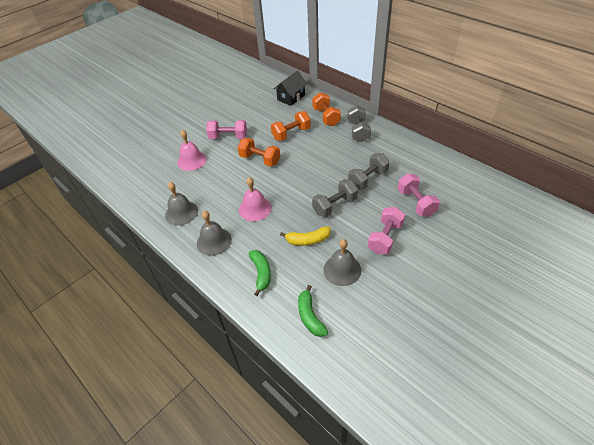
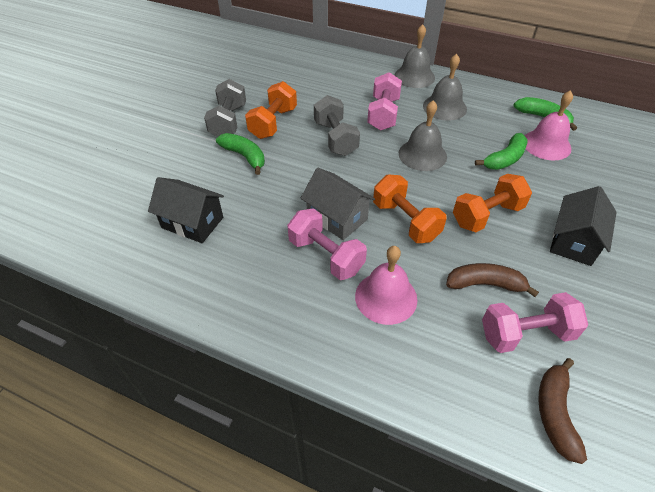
black house: 1 -> 2
brown banana: 0 -> 2
green banana: 2 -> 3
grey dumbbell: 3 -> 2
grey house: 0 -> 1
yellow banana: 1 -> 0

